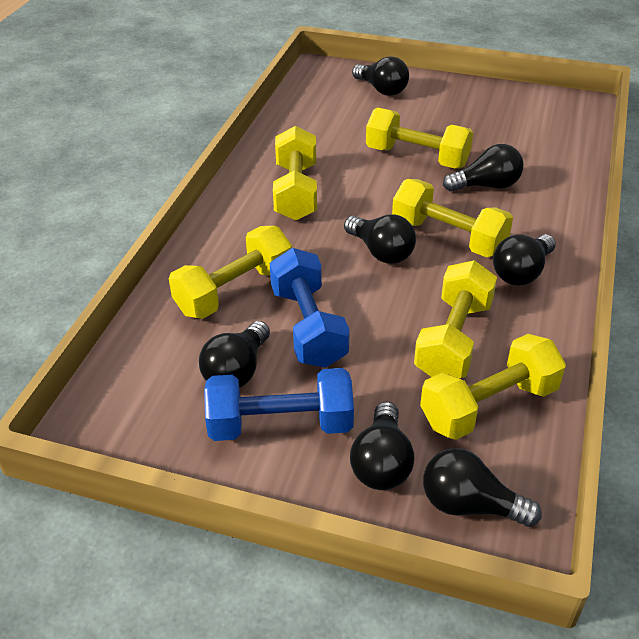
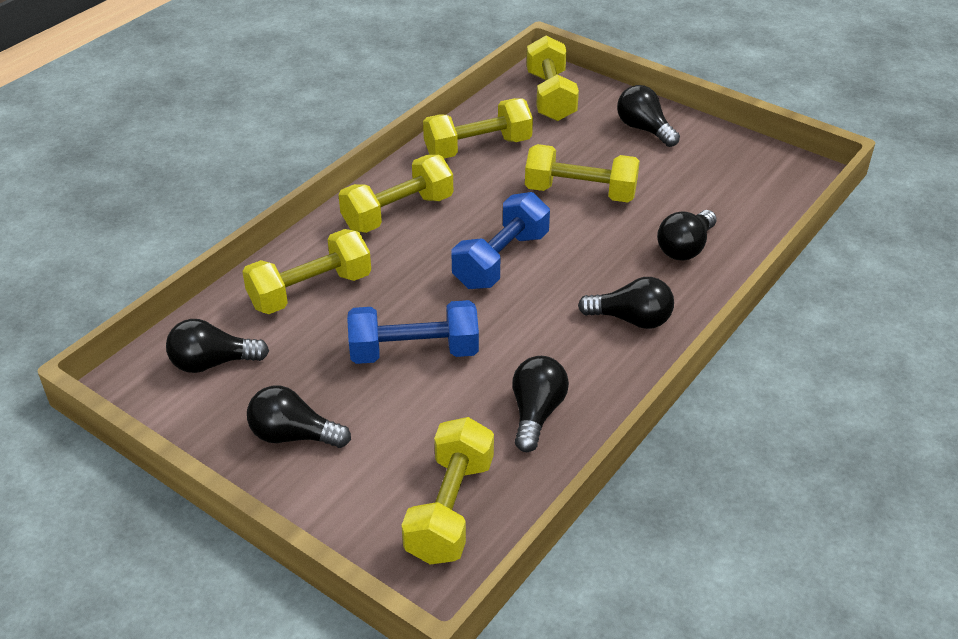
black light bulb: 7 -> 6

